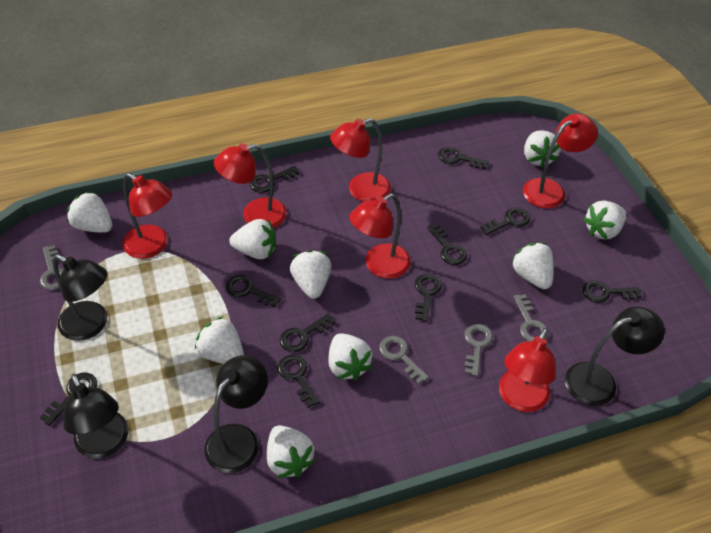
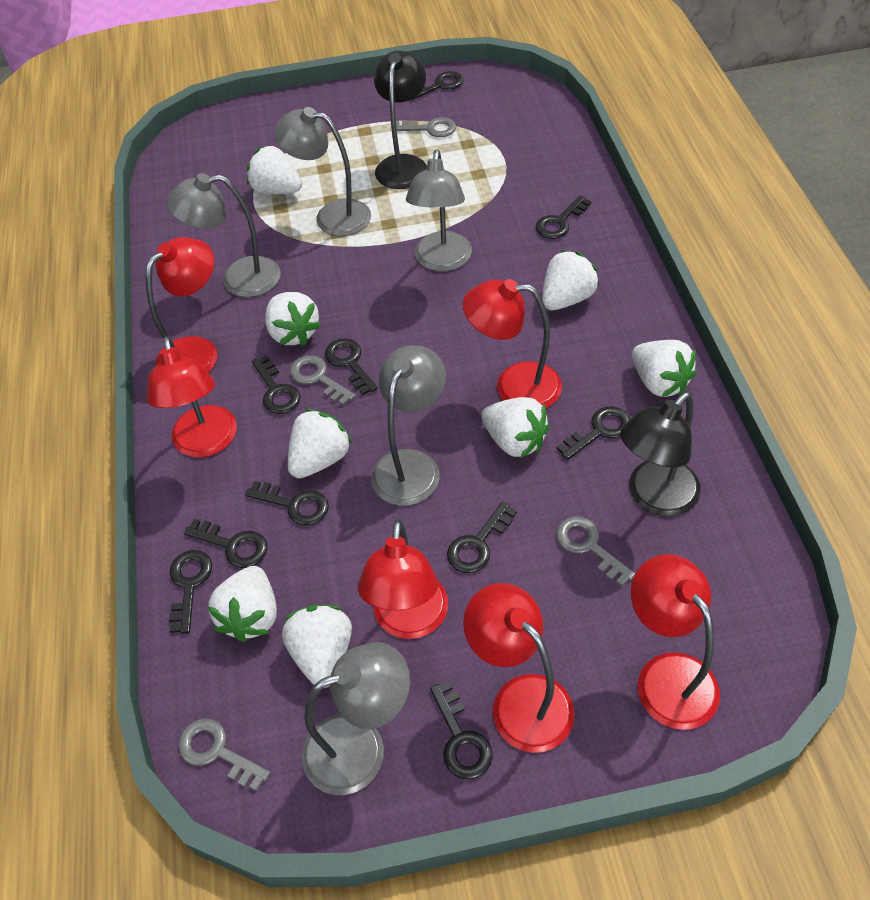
black lamp: 4 -> 2
grey lamp: 0 -> 5
white strawberry: 9 -> 8

